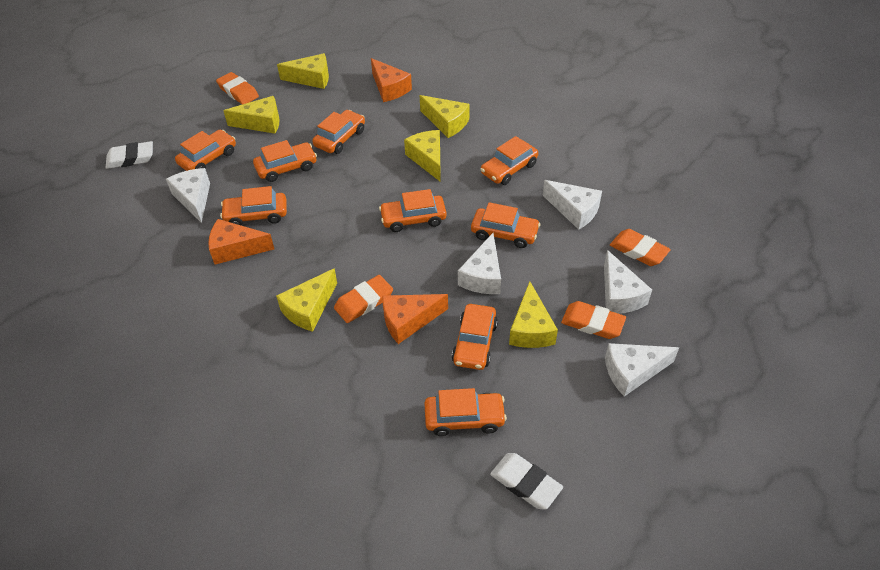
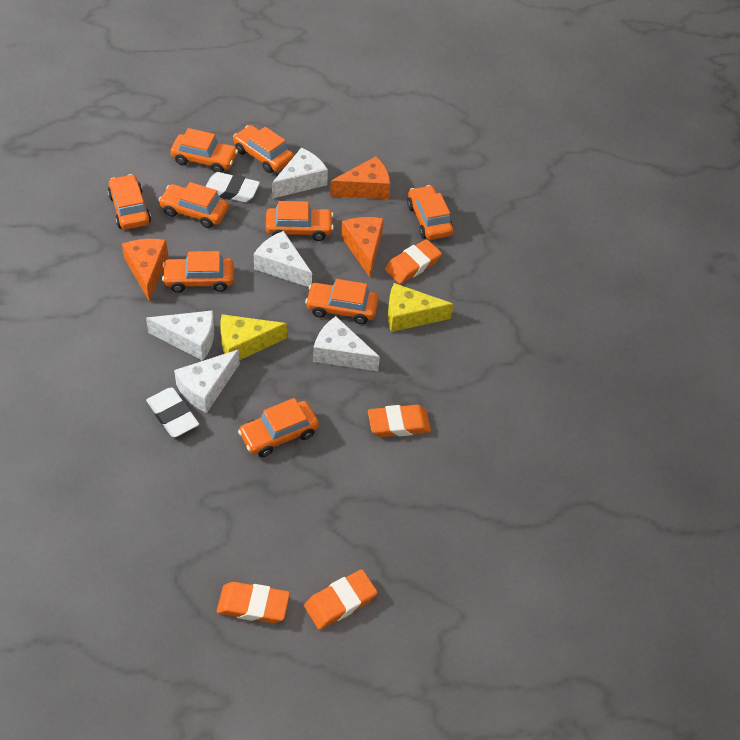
yellow cheese: 6 -> 2

